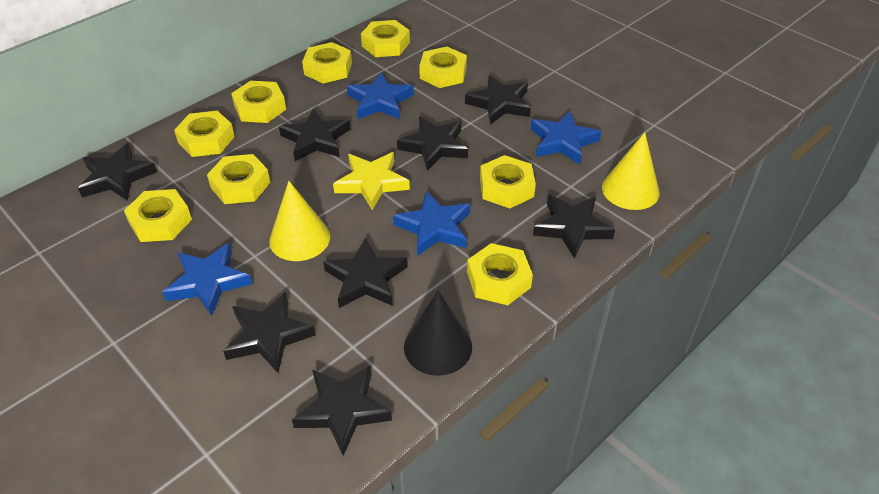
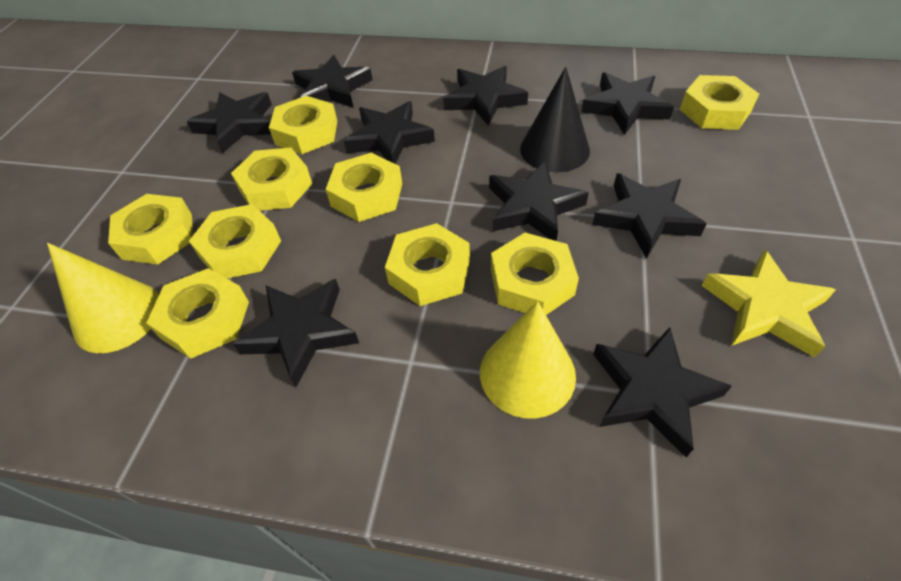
black star: 8 -> 9
blue star: 4 -> 0

